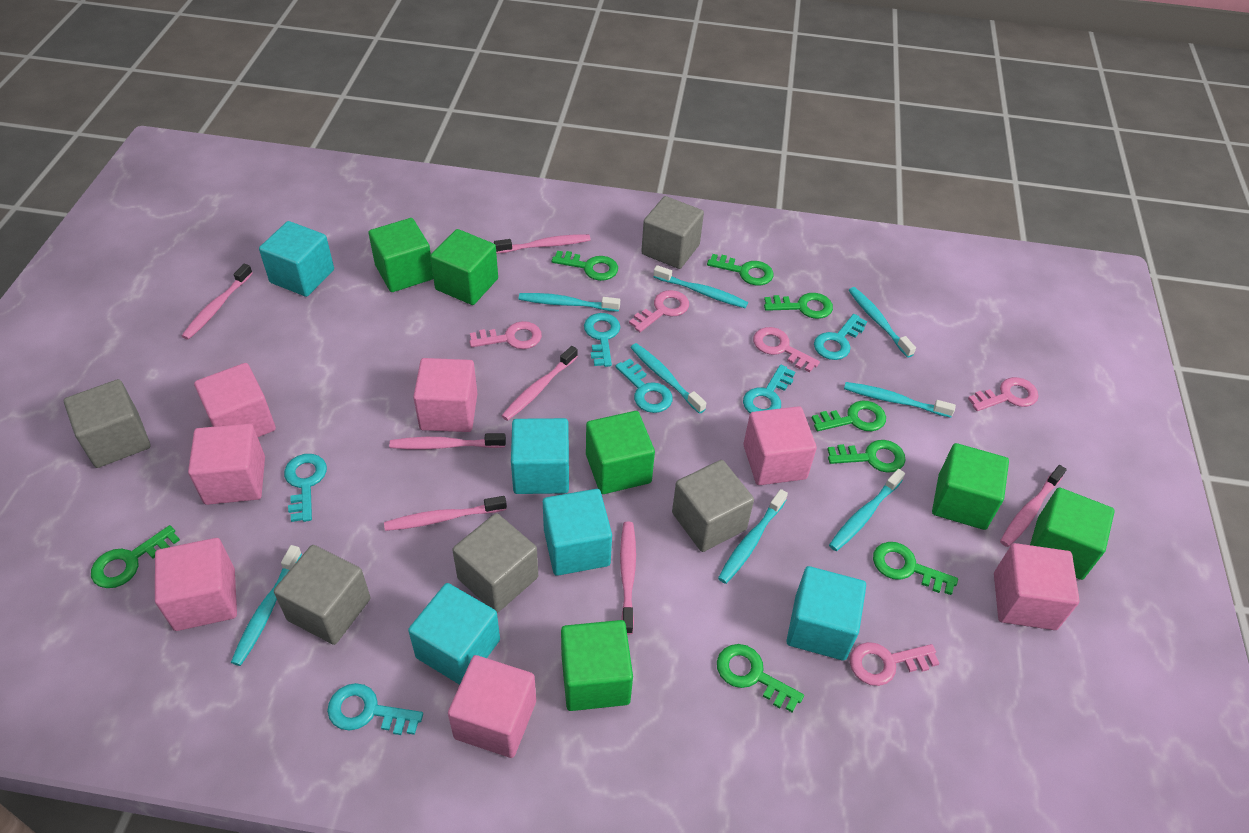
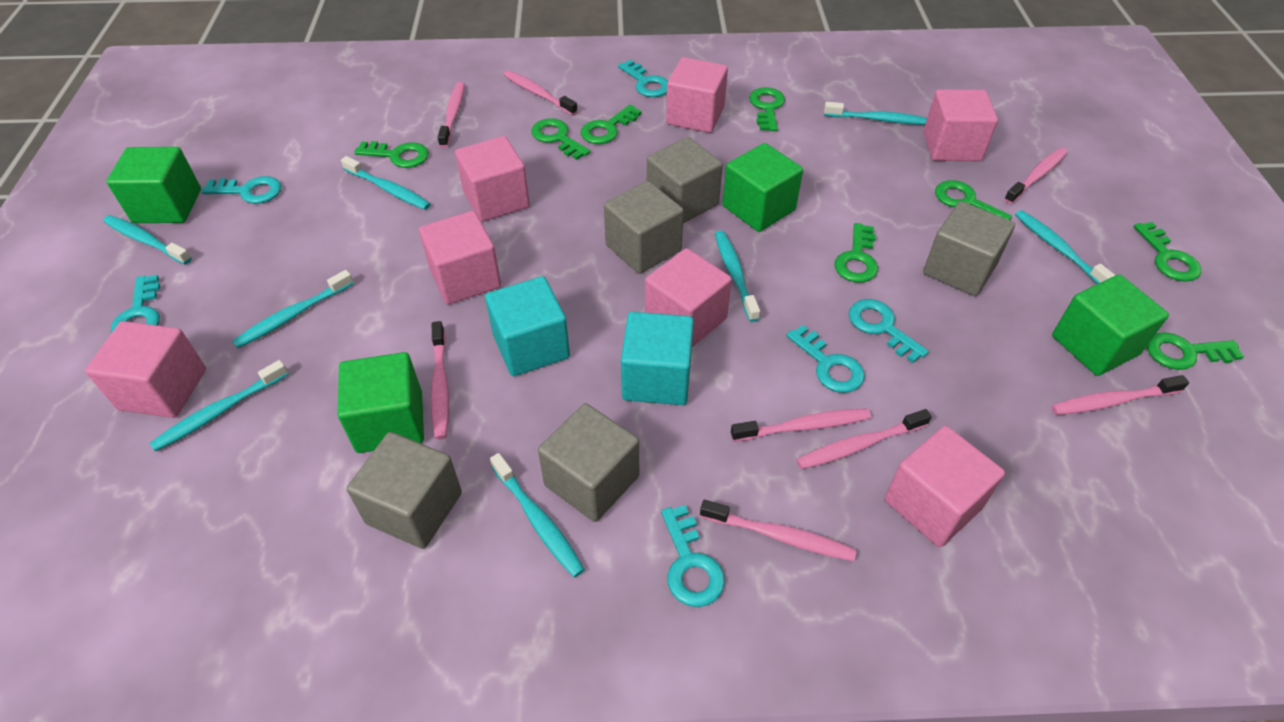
green cube: 6 -> 4
pink key: 5 -> 0
pink toothbrush: 7 -> 8
turquoise cube: 5 -> 2

